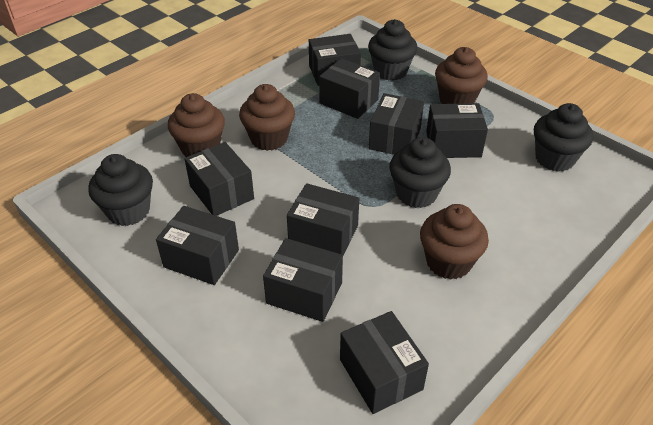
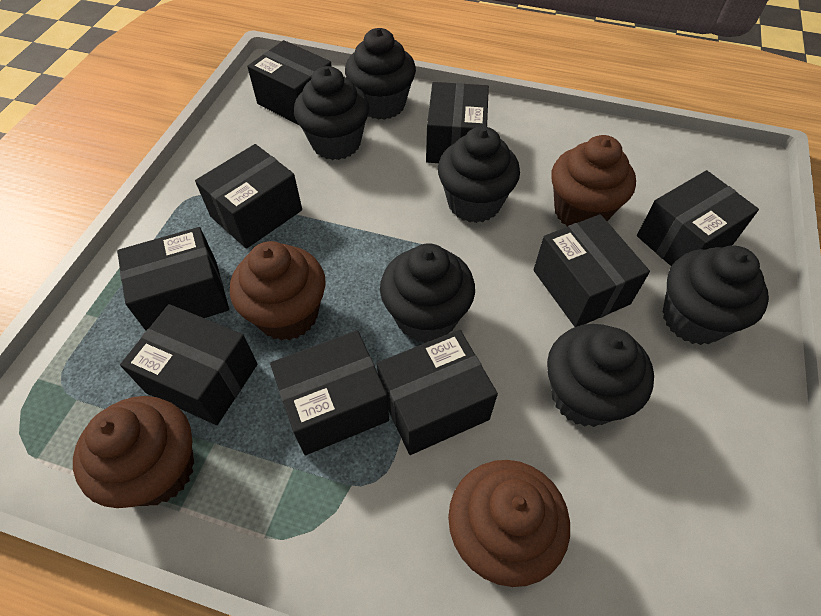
black cupcake: 4 -> 6

